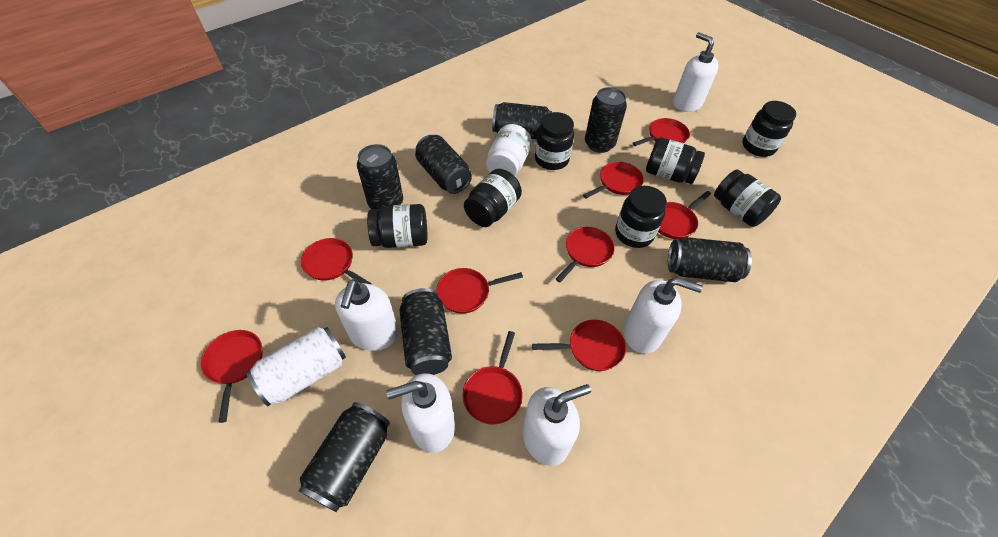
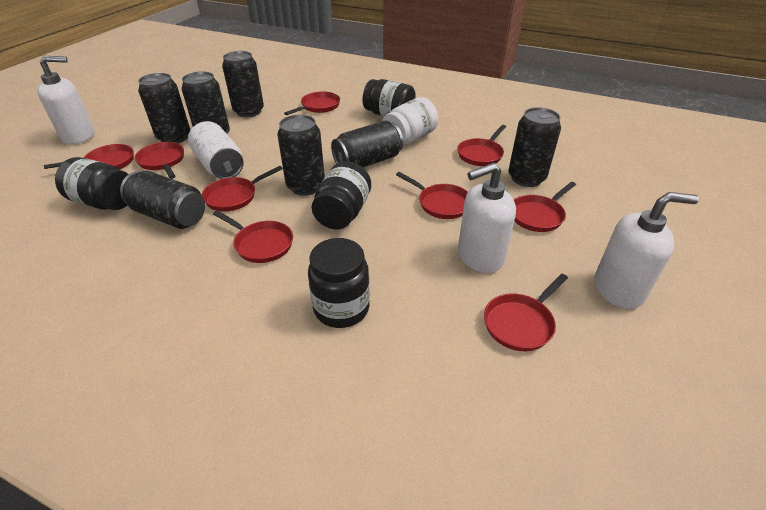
black jar: 7 -> 4
white soap dispenser: 5 -> 3

